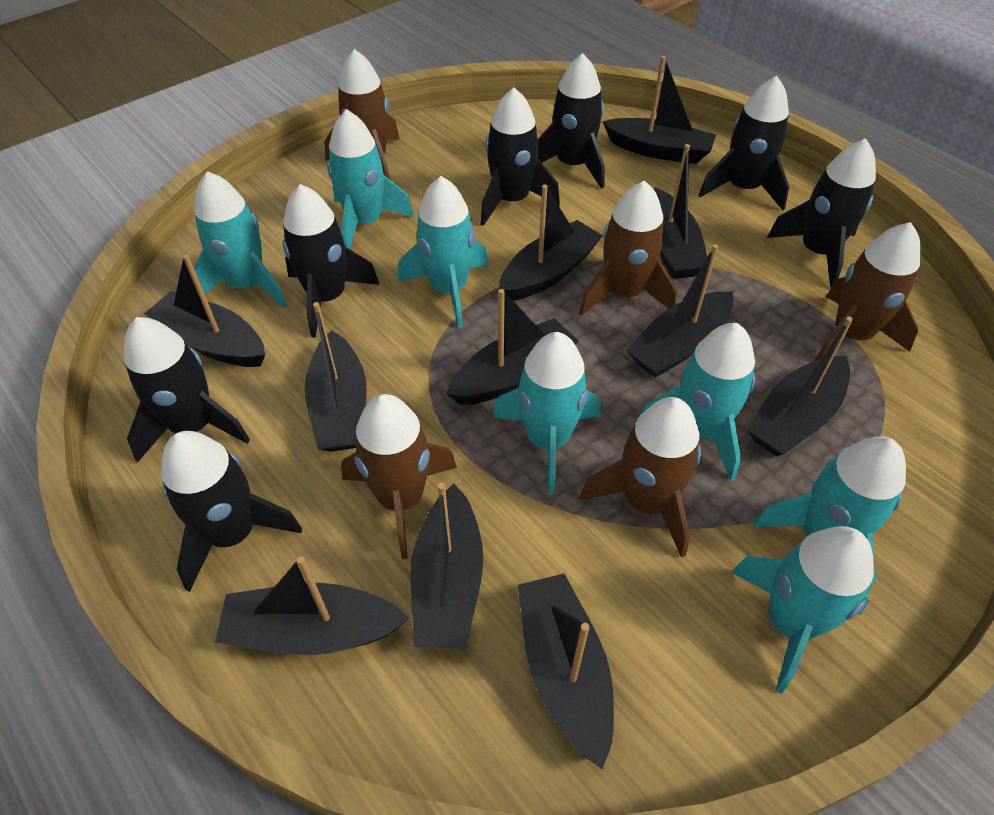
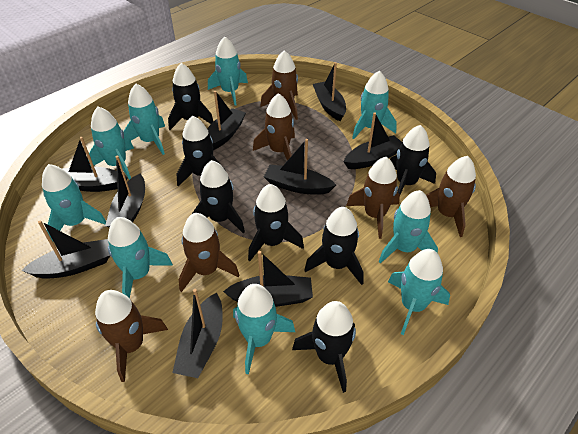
black boat: 11 -> 9
brown rocket: 5 -> 6
turquoise rocket: 7 -> 9

